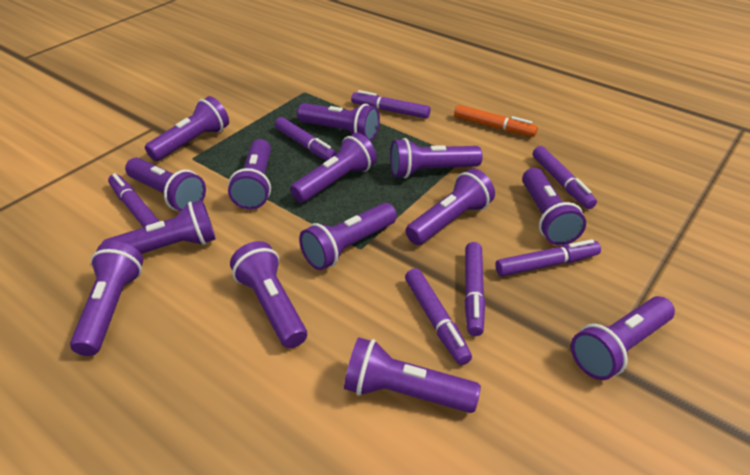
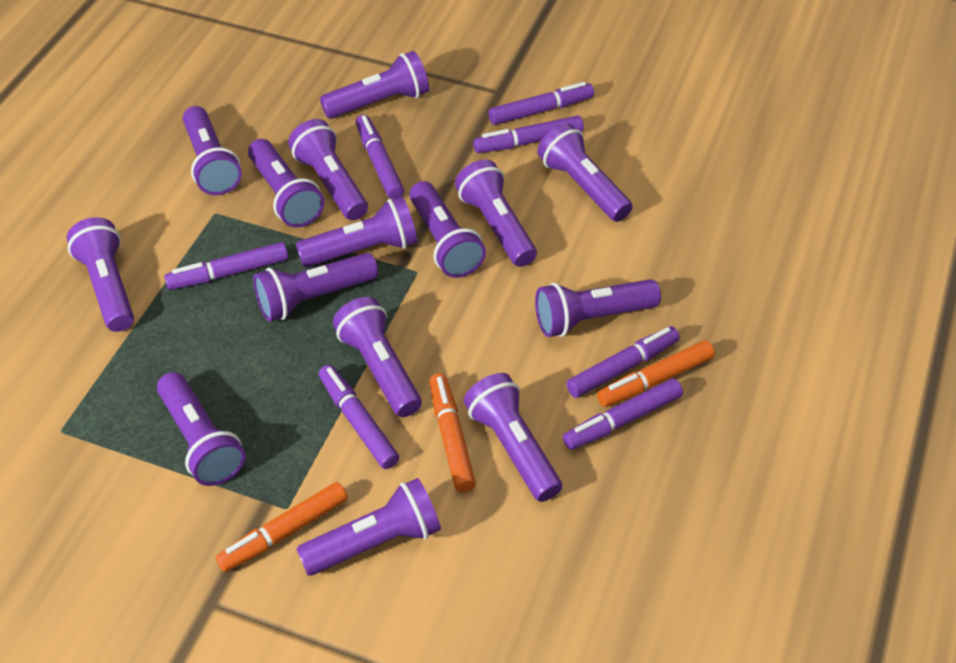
orange marker: 1 -> 3
purple flashlight: 14 -> 15

